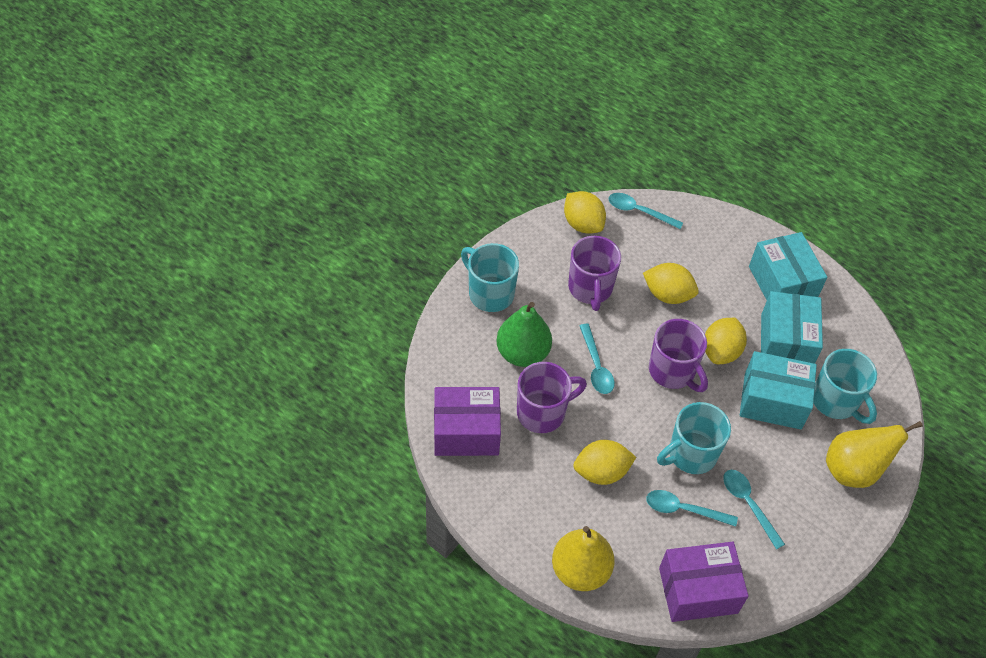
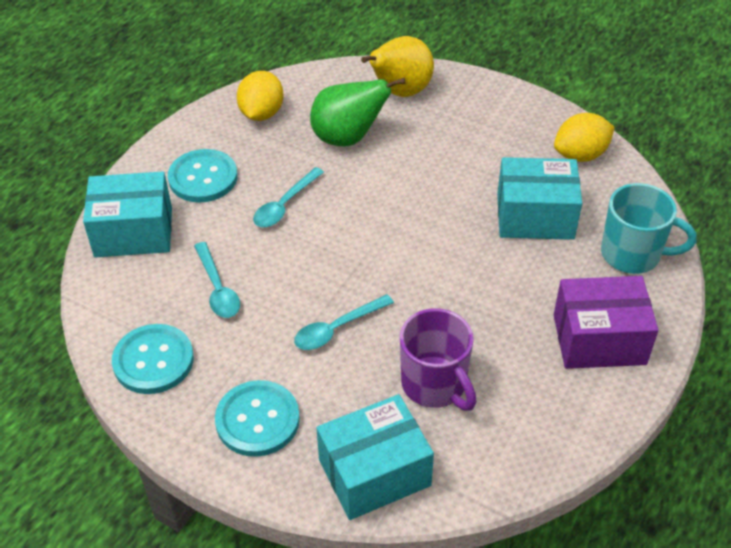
purple box: 2 -> 1
purple mug: 3 -> 1
turquoise button: 0 -> 3
turquoise mug: 3 -> 1
turquoise spoon: 4 -> 3
yellow lemon: 4 -> 2
yellow pear: 2 -> 1

